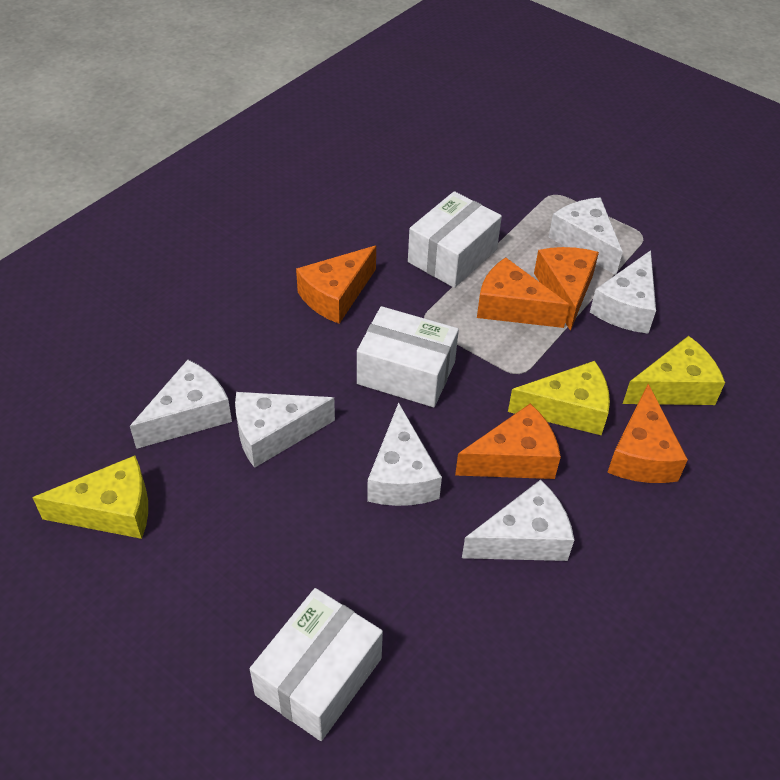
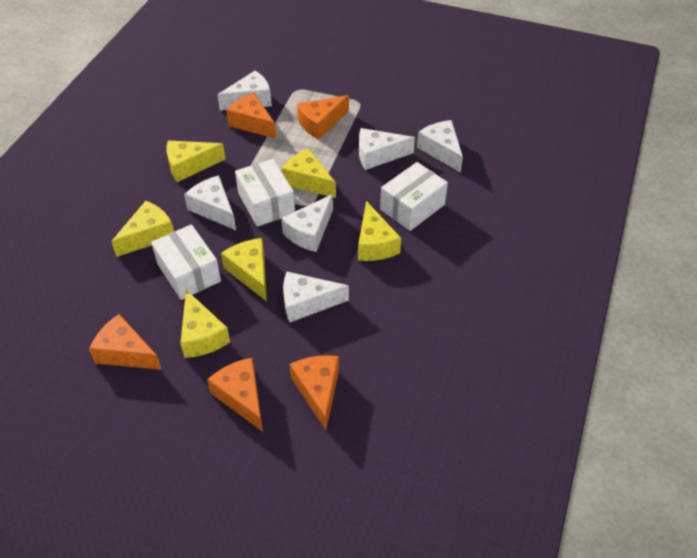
yellow cheese: 3 -> 6

